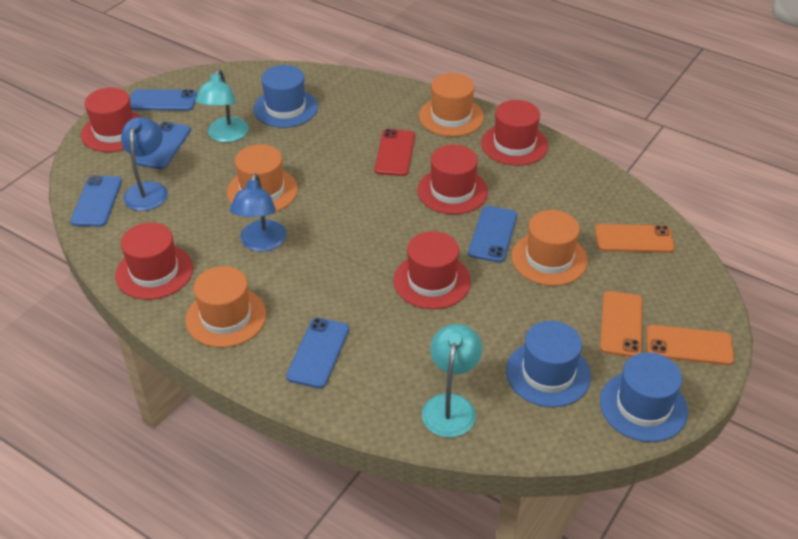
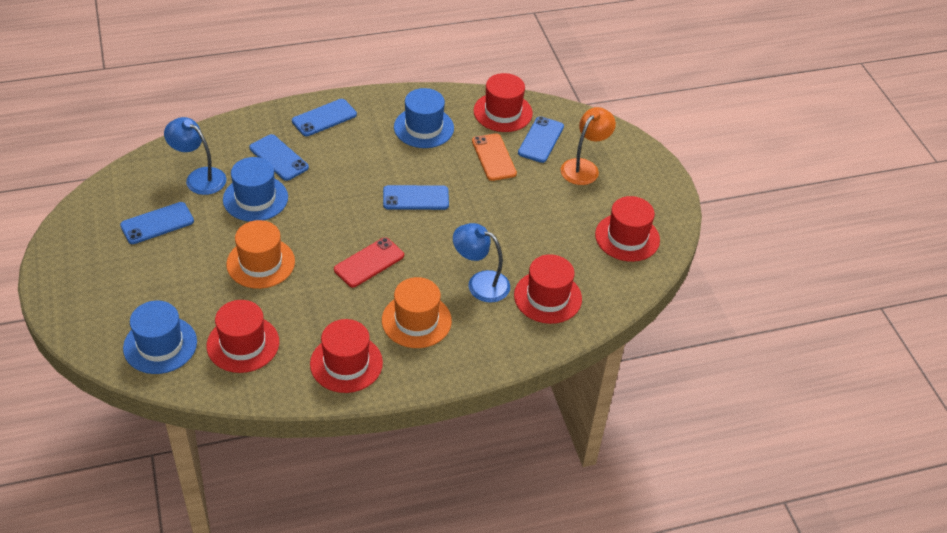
orange hat: 4 -> 2
orange lamp: 0 -> 1
orange phone: 3 -> 1
turquoise lamp: 2 -> 0

